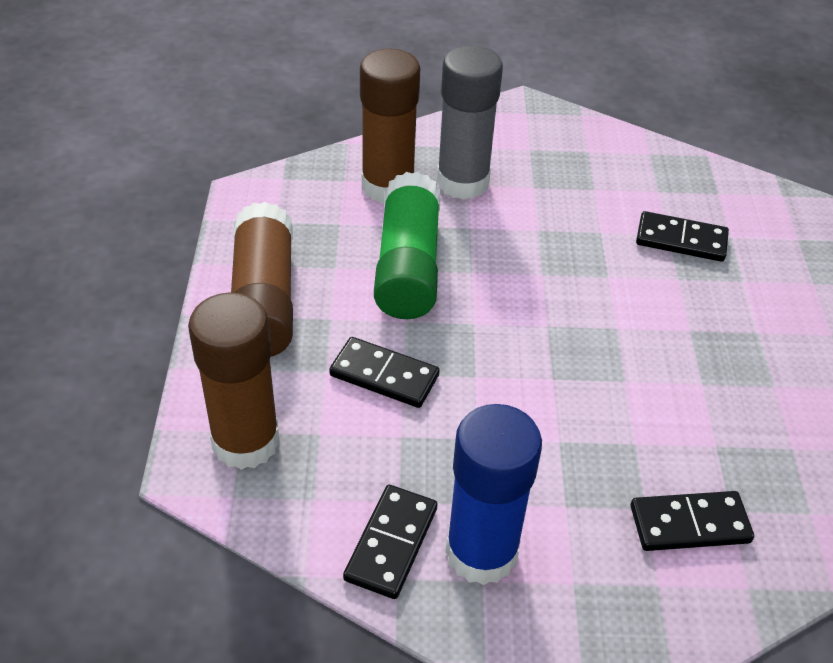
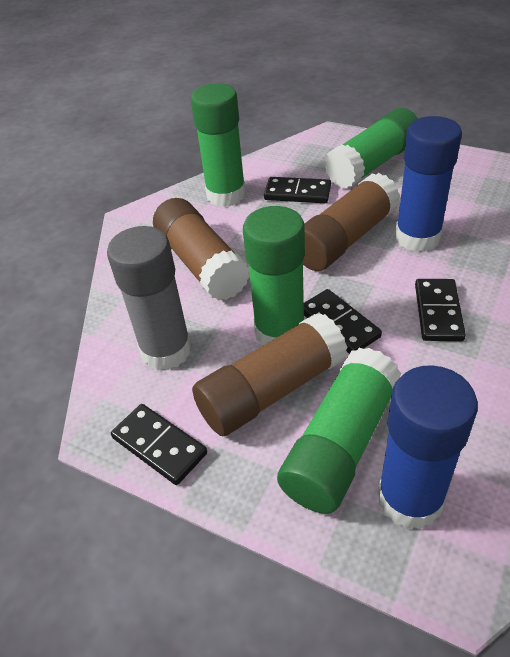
blue glue stick: 1 -> 2
green glue stick: 1 -> 4

